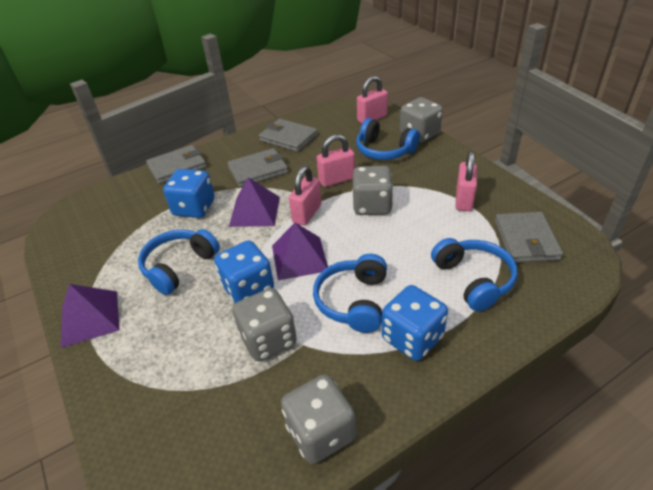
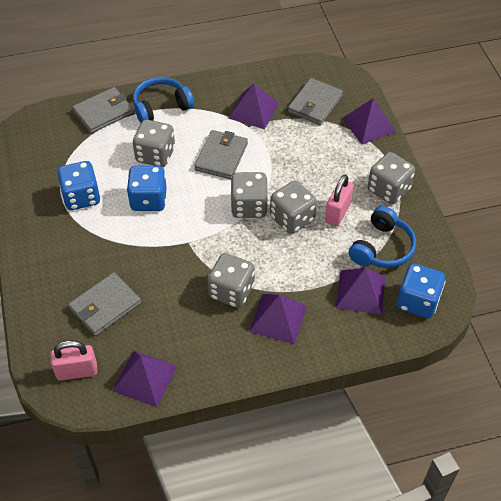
blue headphones: 4 -> 2
grey dice: 4 -> 5
pink padlock: 4 -> 2
purple pyramid: 3 -> 5

